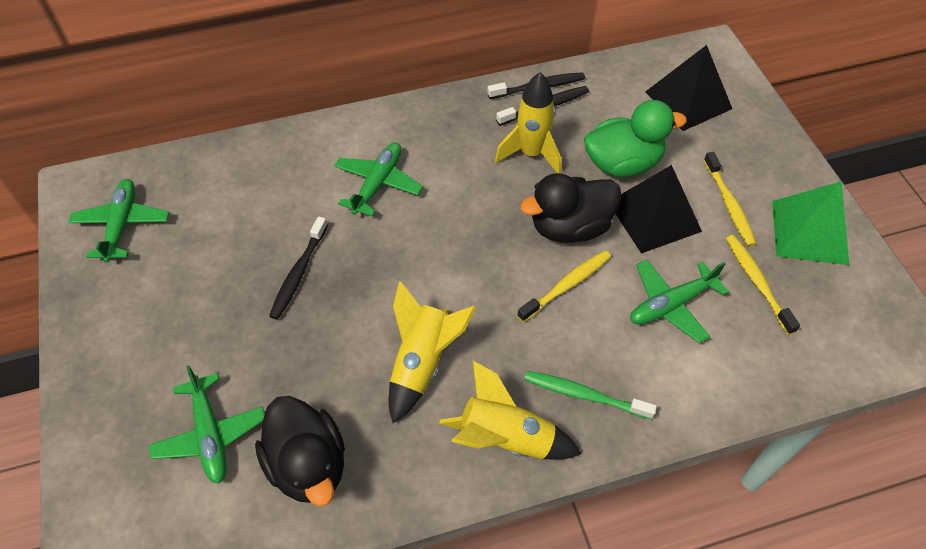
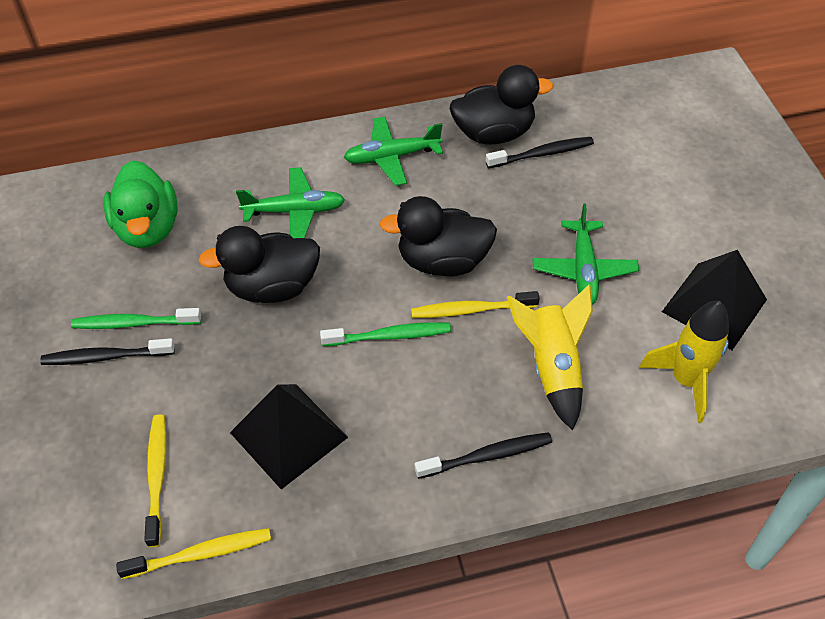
black duck: 2 -> 3
green plane: 4 -> 3
green pyramid: 1 -> 0
green toothbrush: 1 -> 2
yellow rocket: 3 -> 2

